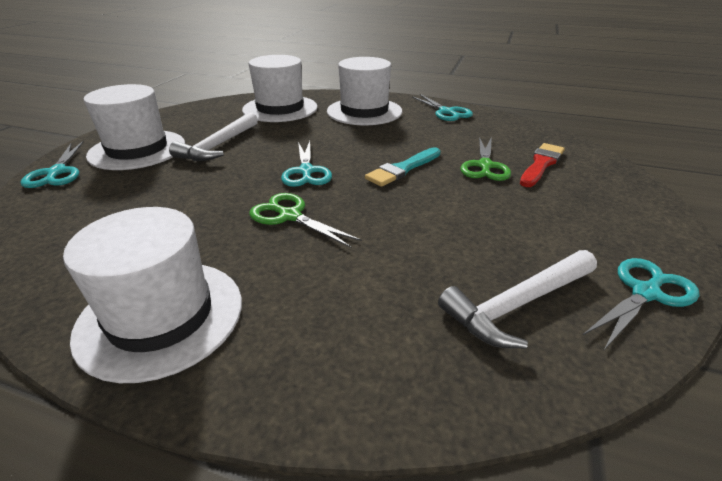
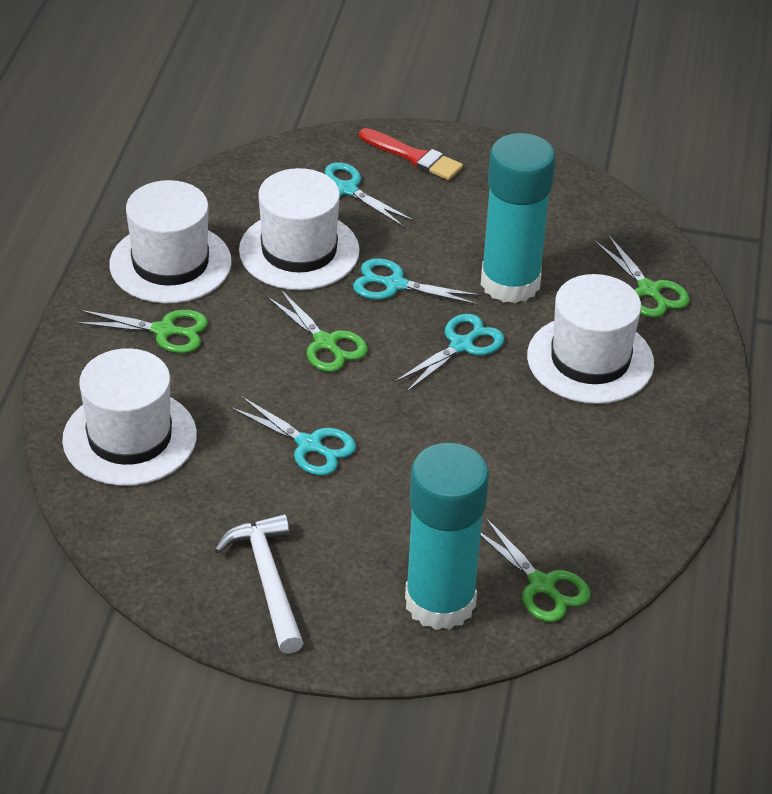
green scissors: 2 -> 4
turquoise brush: 1 -> 0
turquoise glue stick: 0 -> 2
white hammer: 2 -> 1

